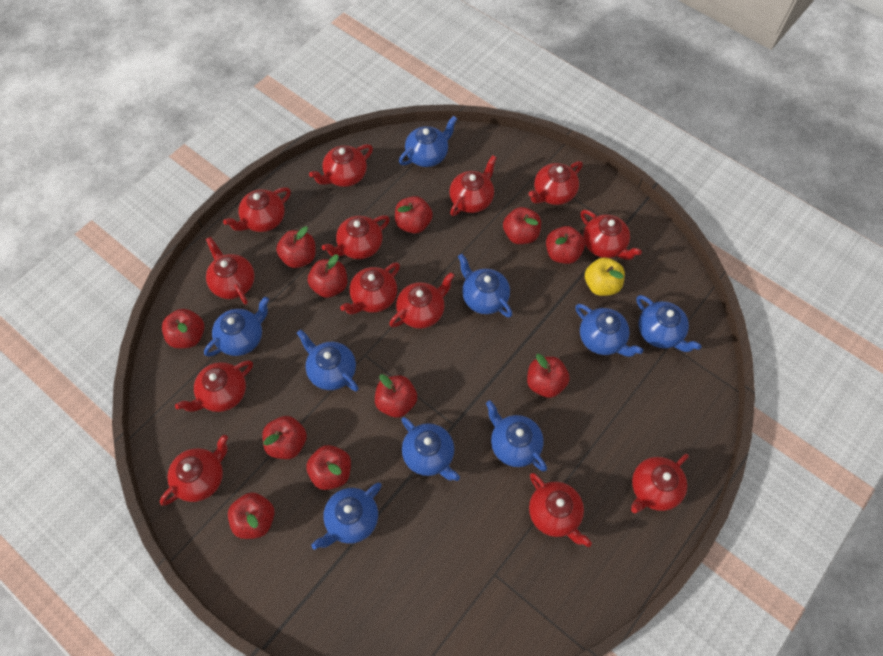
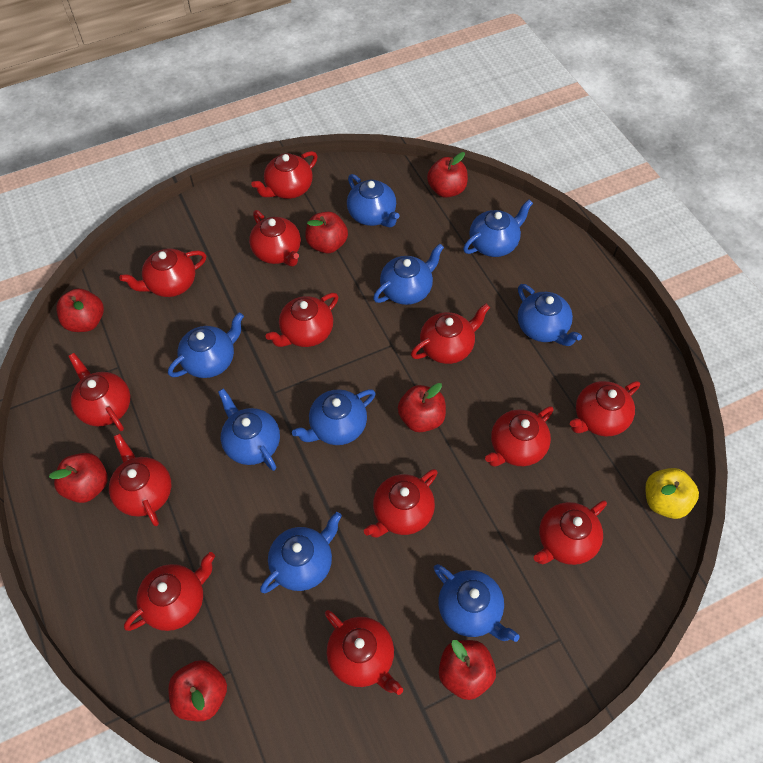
red apple: 11 -> 7

